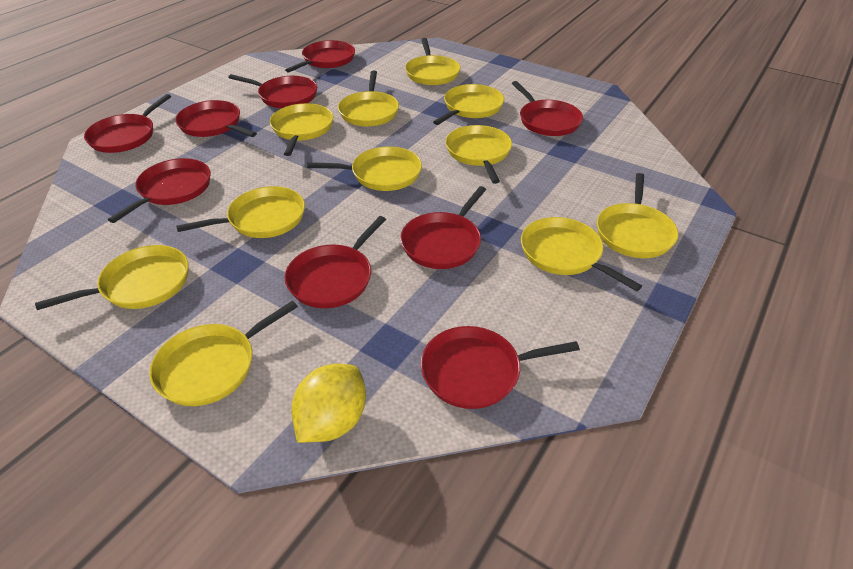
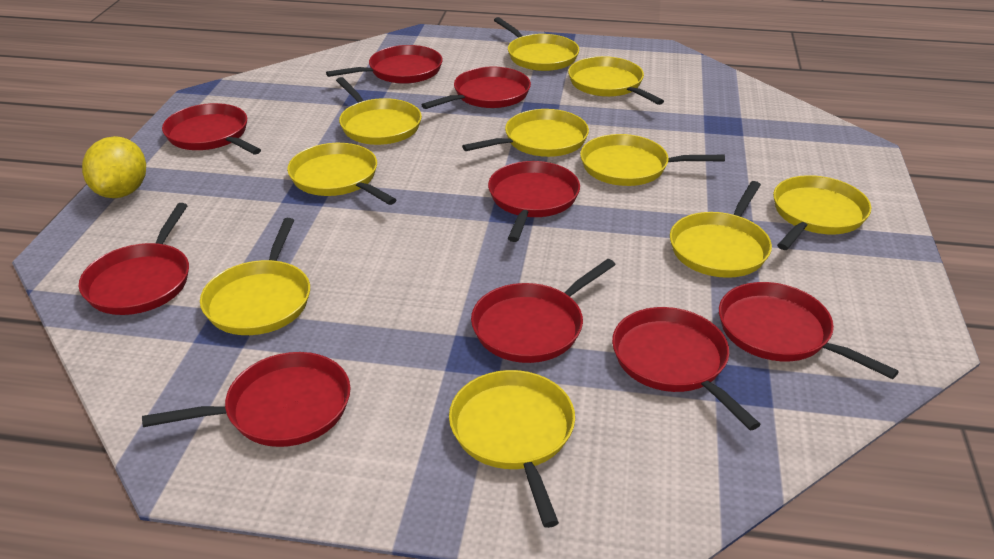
yellow pan: 11 -> 10

